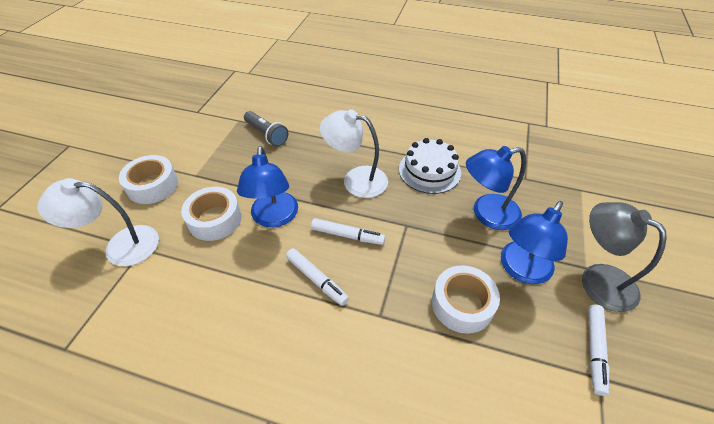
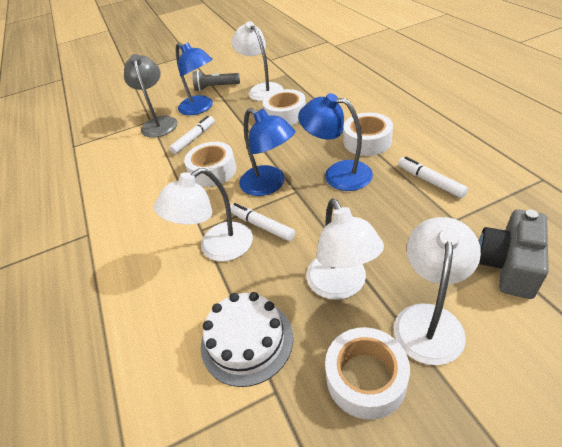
grey camera: 0 -> 1
white lamp: 2 -> 4
white tape: 3 -> 4

